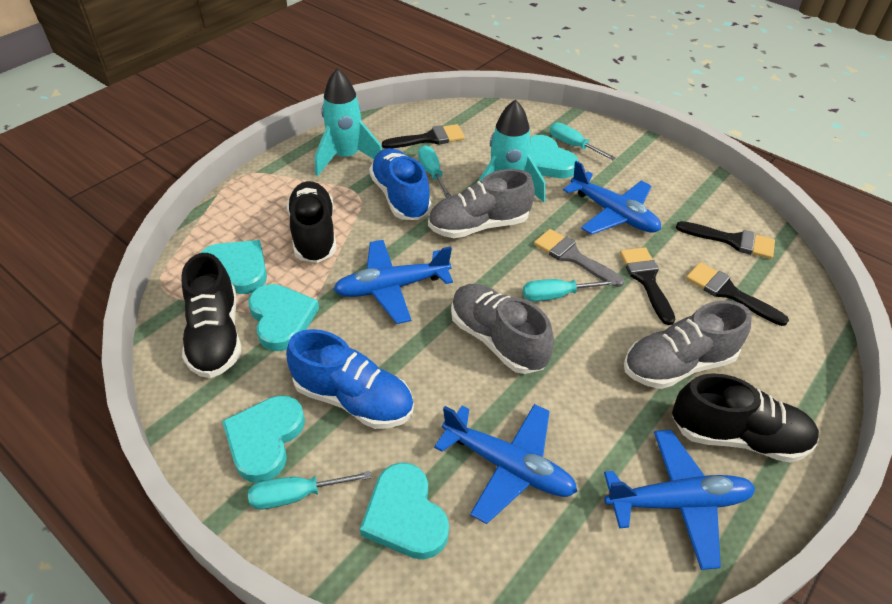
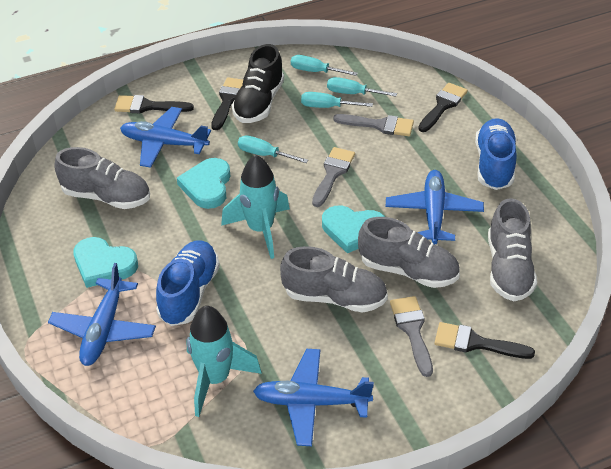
black shoe: 3 -> 1
grey brush: 1 -> 3
grey shoe: 3 -> 4
turquoise heart: 5 -> 3

